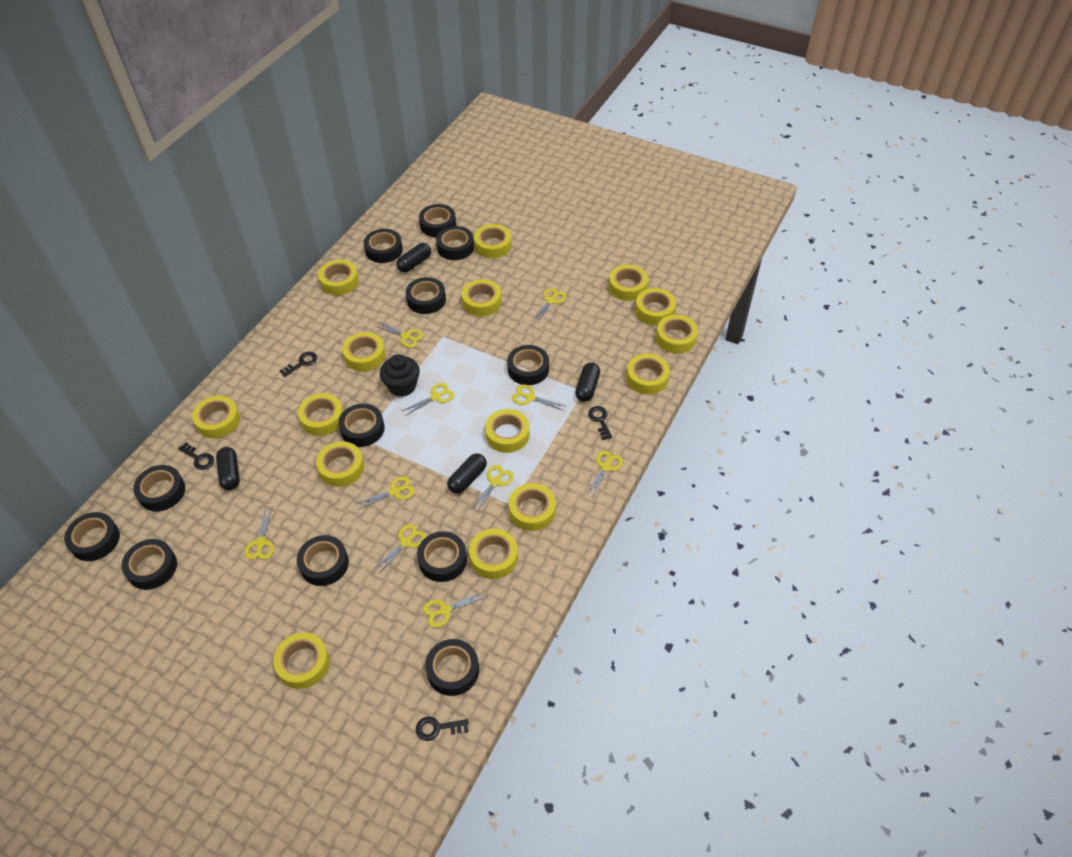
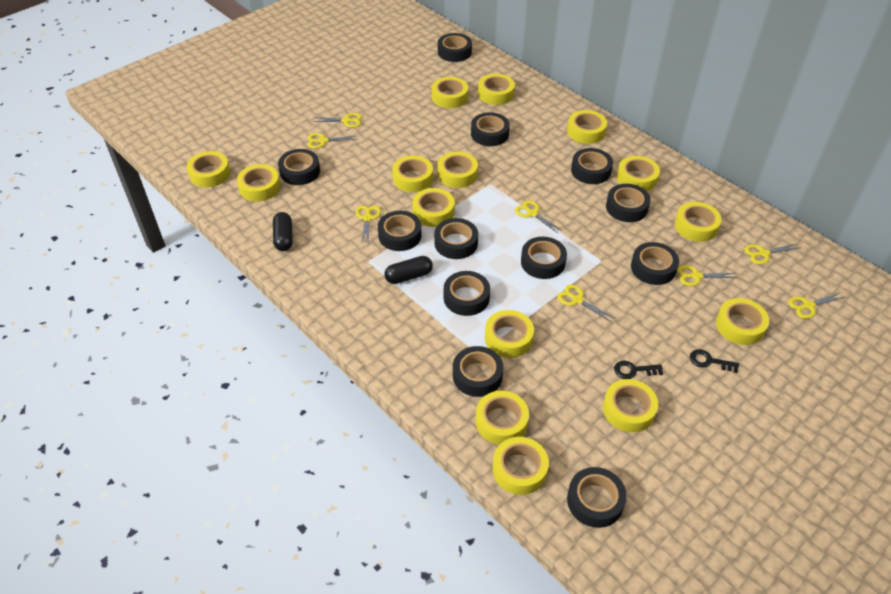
black capsule: 4 -> 2
black cupcake: 1 -> 0
black key: 4 -> 2
yellow scissors: 10 -> 8

